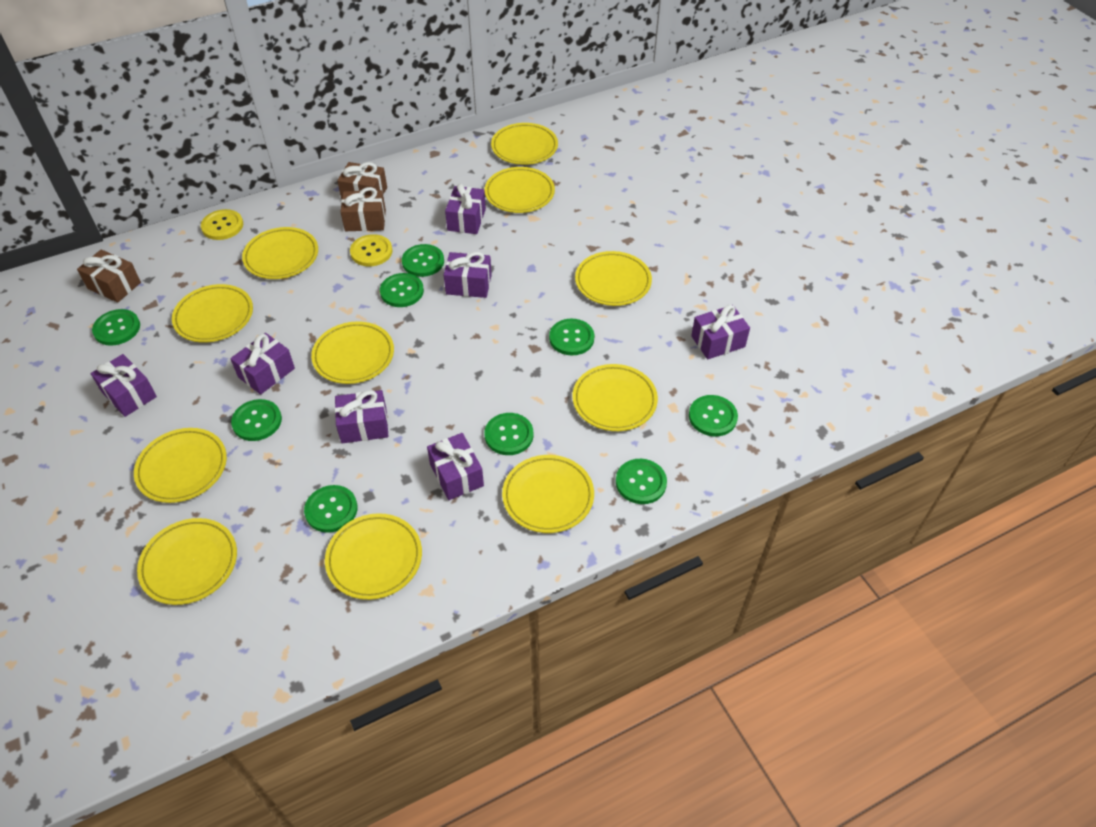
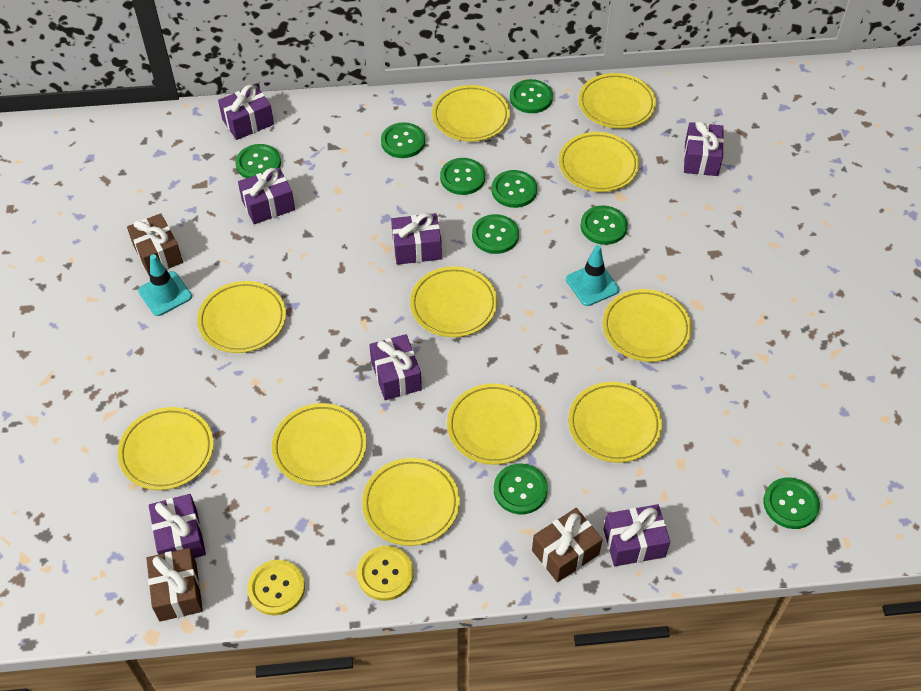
turquoise traffic cone: 0 -> 2

